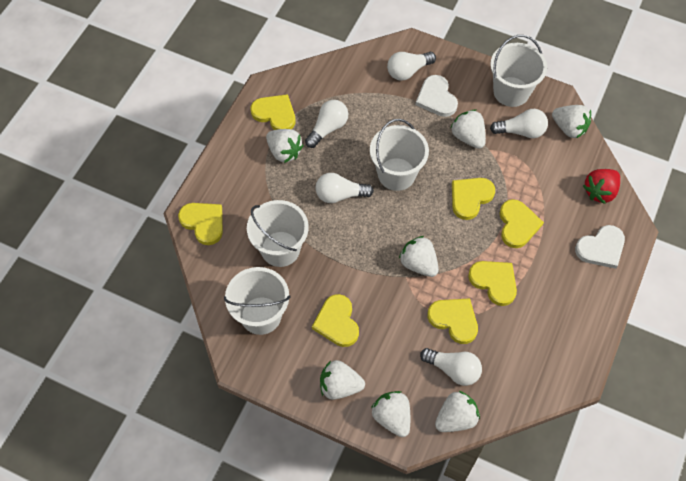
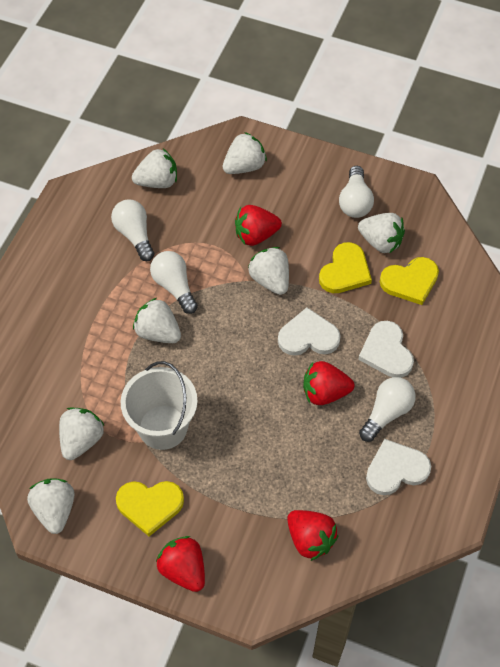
red strawberry: 1 -> 4
white bucket: 4 -> 1
white heart: 2 -> 3
white light bulb: 5 -> 4
yellow heart: 7 -> 3

